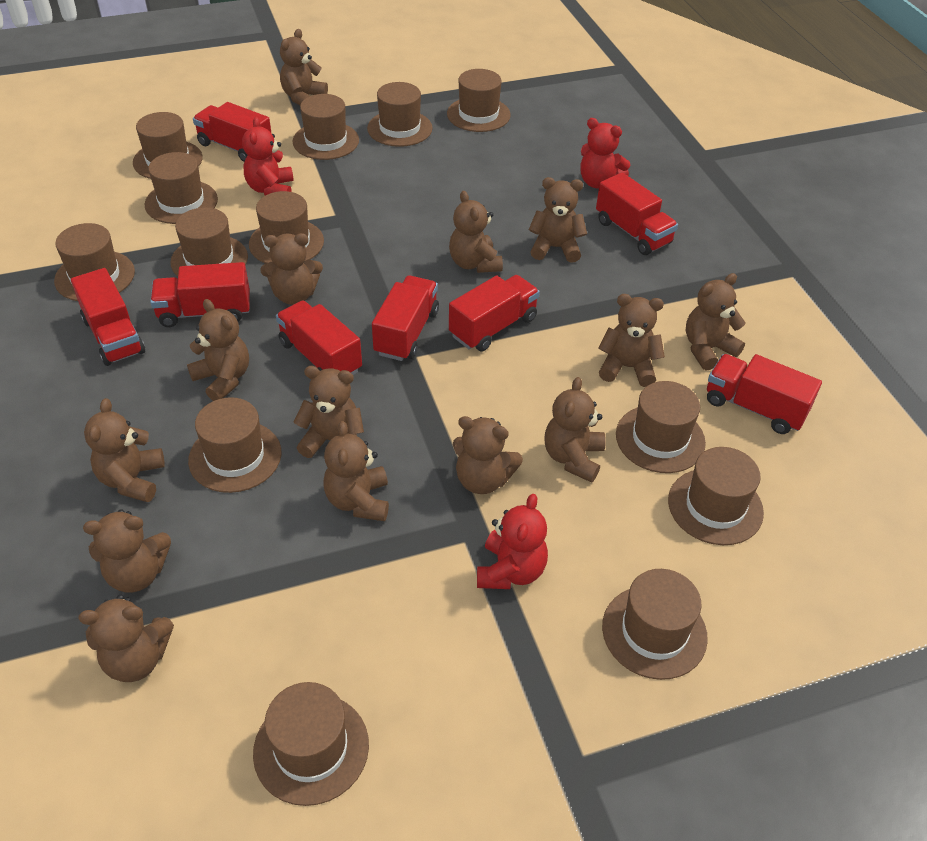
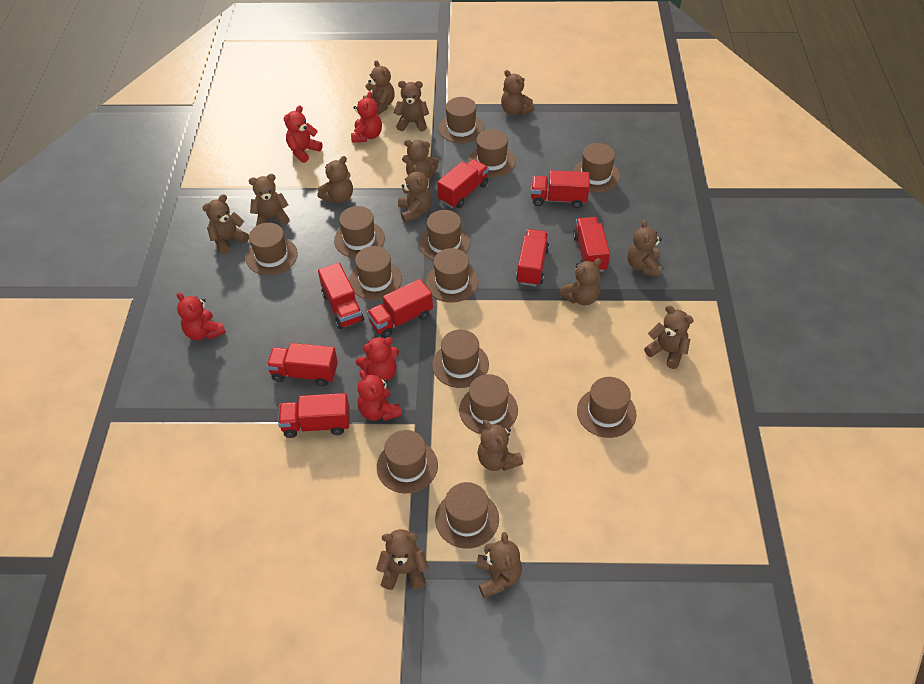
red teddy bear: 3 -> 5

